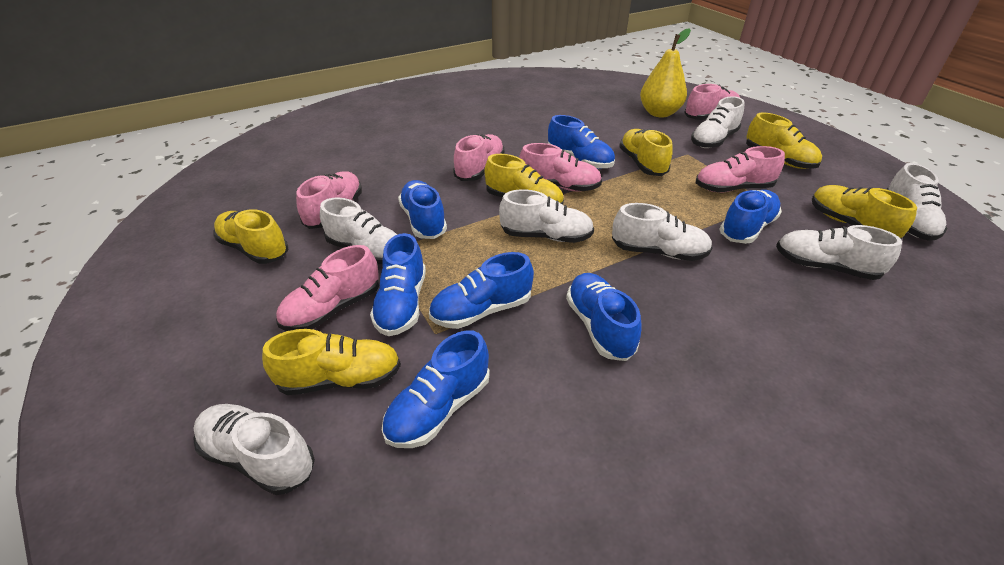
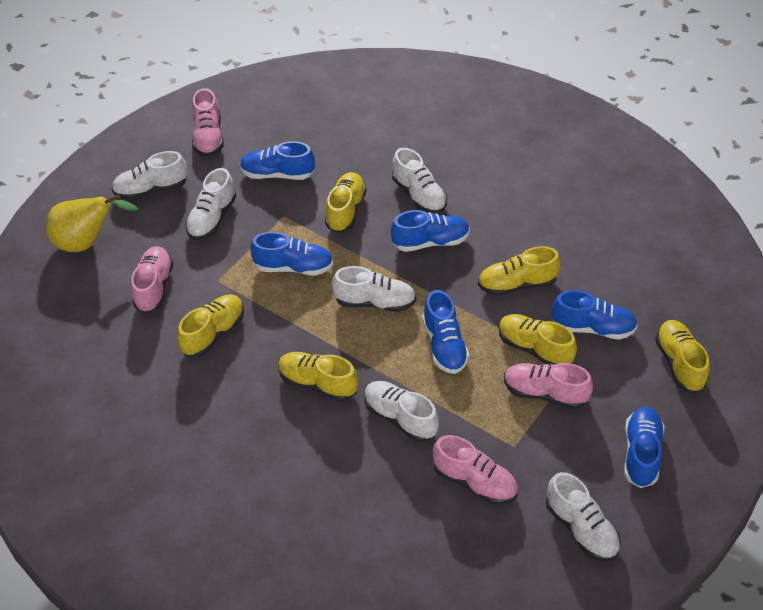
blue shoe: 7 -> 6
pink shoe: 6 -> 4
white shoe: 7 -> 6

